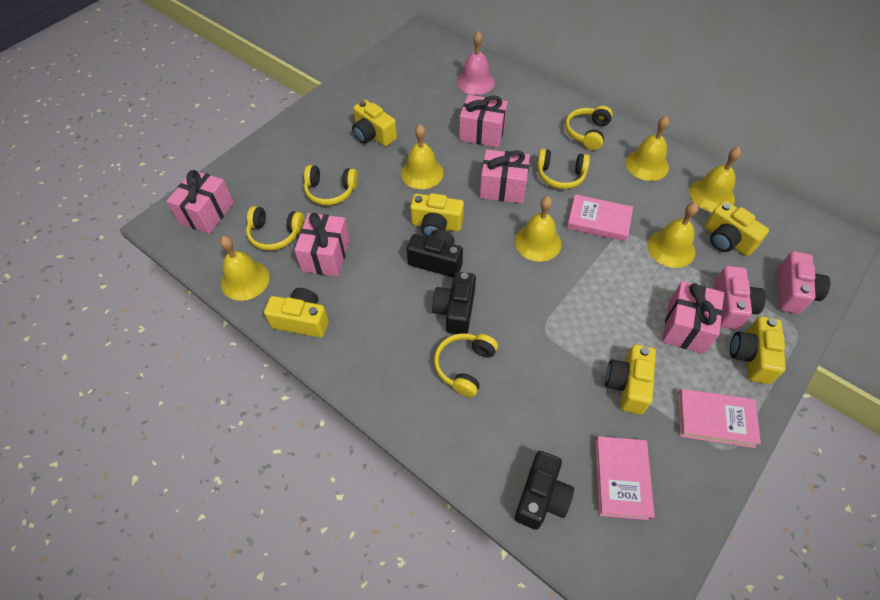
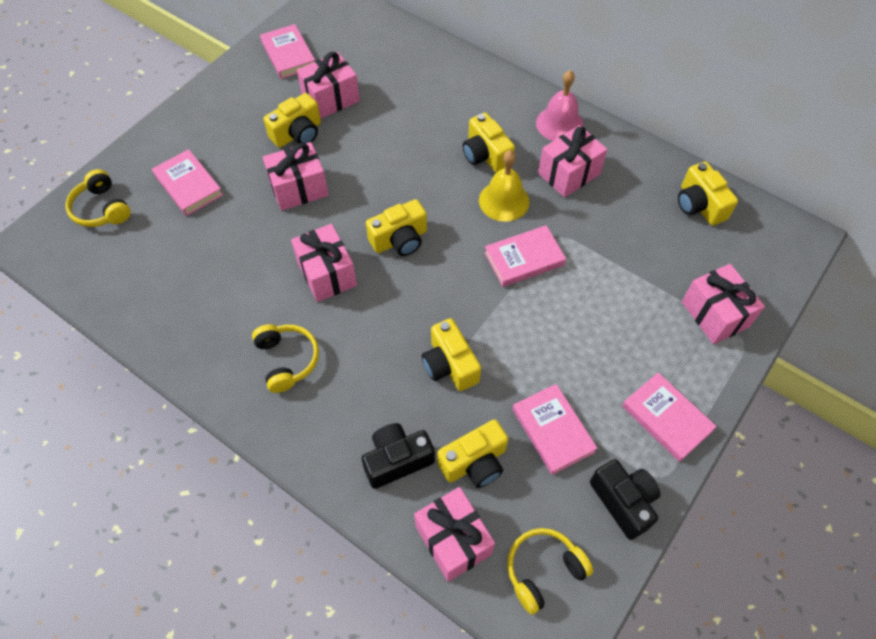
black camera: 3 -> 2
pink book: 3 -> 5
pink camera: 2 -> 0
pink gift: 5 -> 6
yellow bell: 6 -> 1
yellow headphones: 5 -> 3

